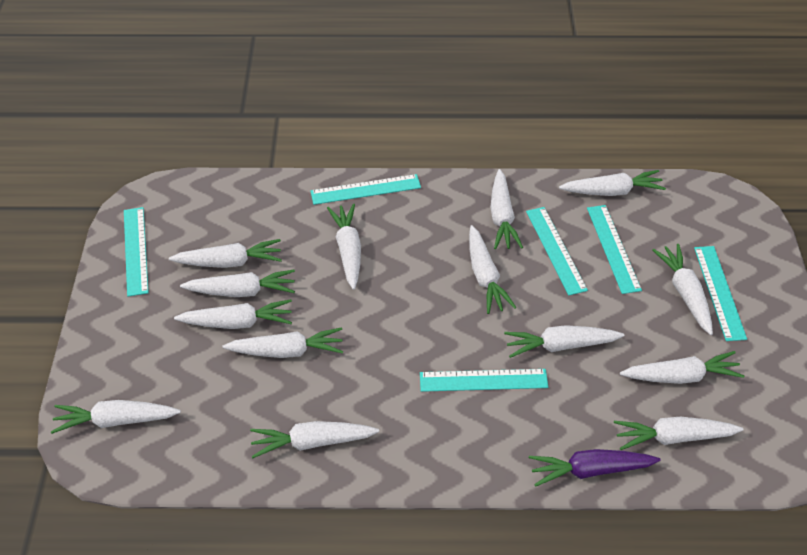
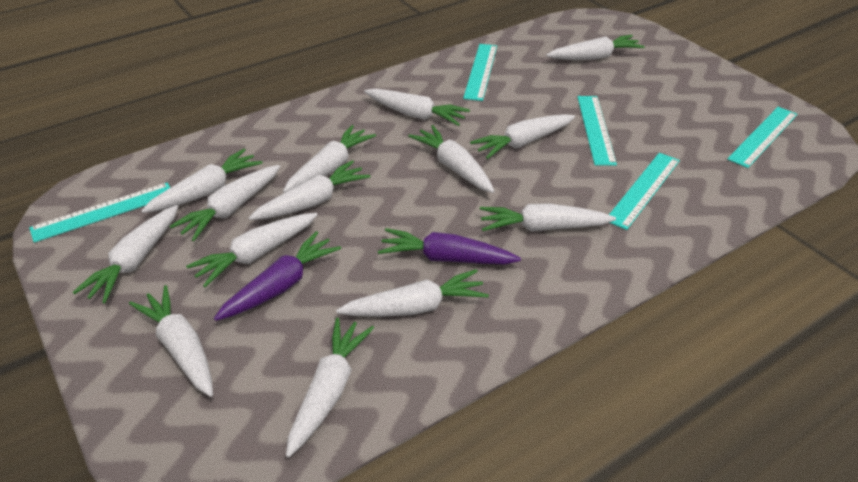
purple carrot: 1 -> 2
turquoise ruler: 6 -> 5

